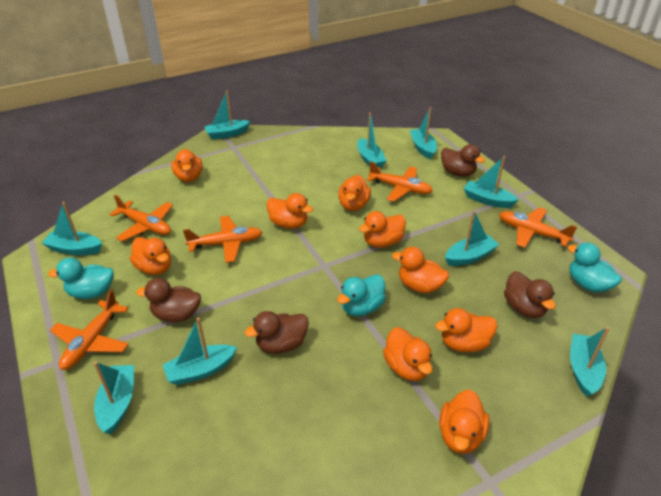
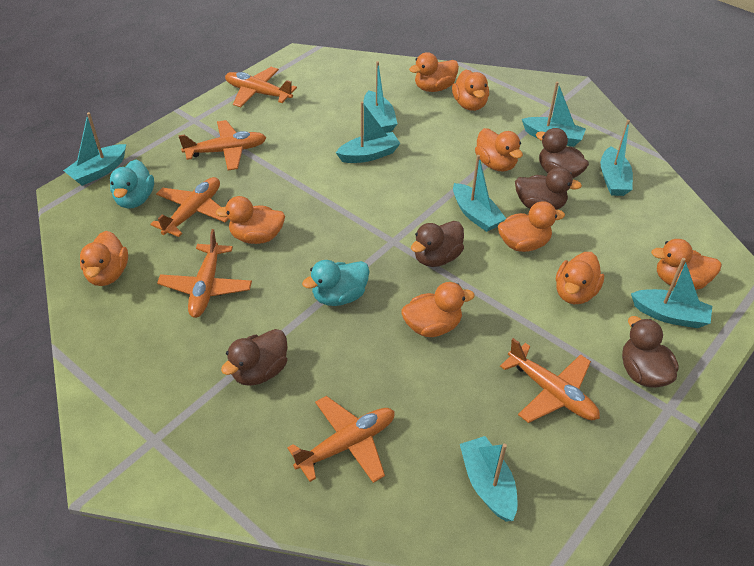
brown duck: 4 -> 5
orange plane: 5 -> 6
turquoise boat: 9 -> 8
turquoise duck: 3 -> 2

